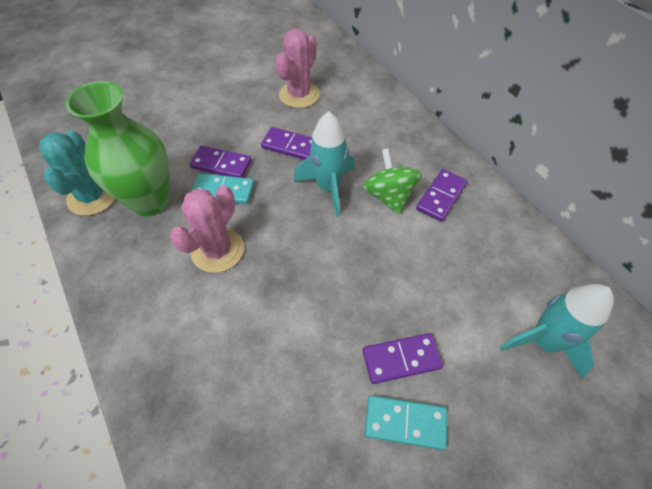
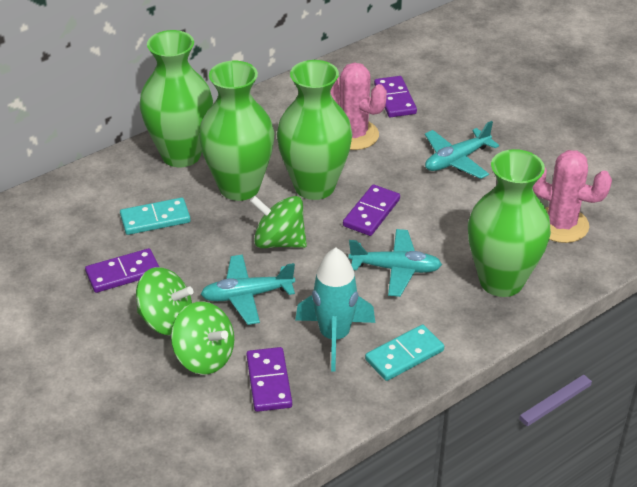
green spinning top: 1 -> 3
green vase: 1 -> 4
turquoise cactus: 1 -> 0
turquoise plane: 0 -> 3
turquoise rocket: 2 -> 1

